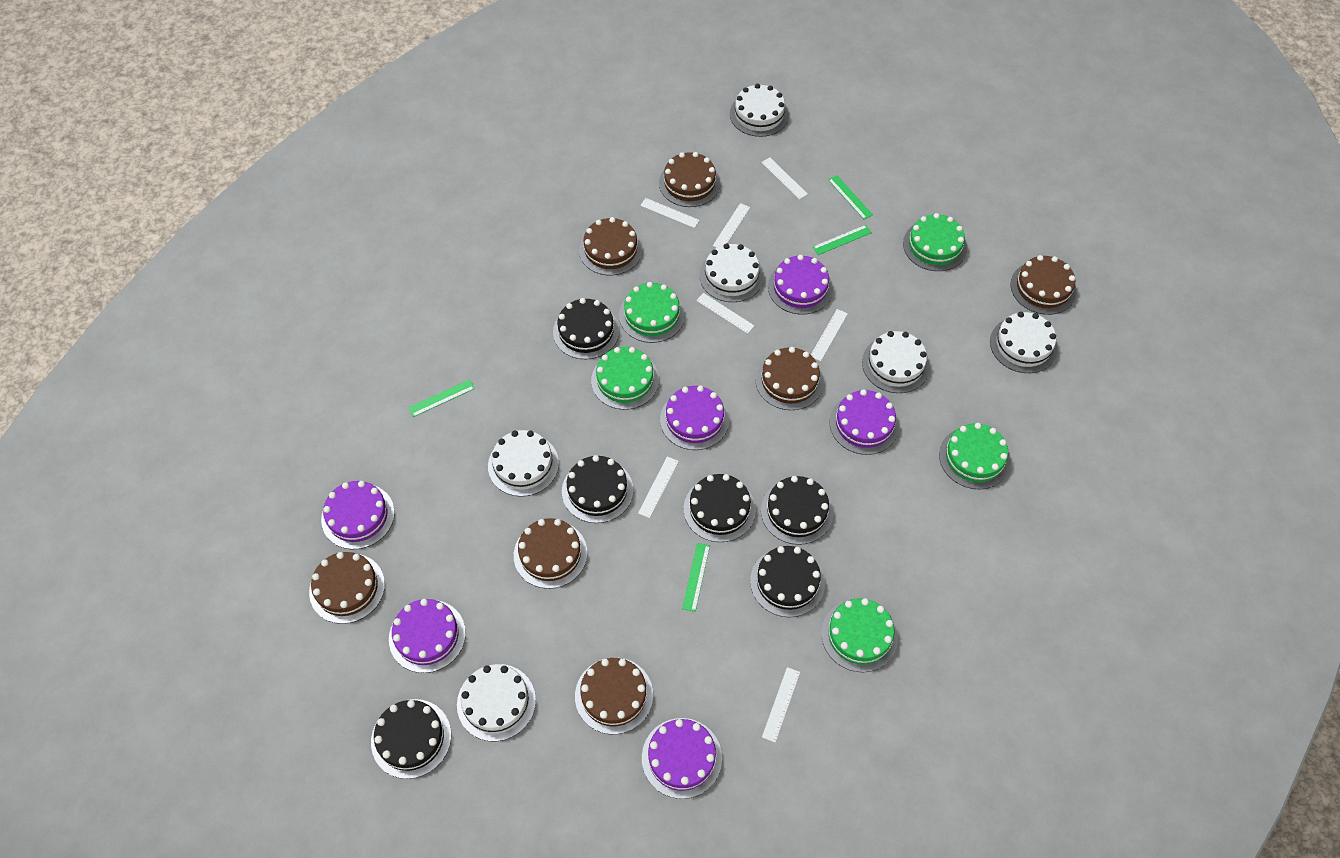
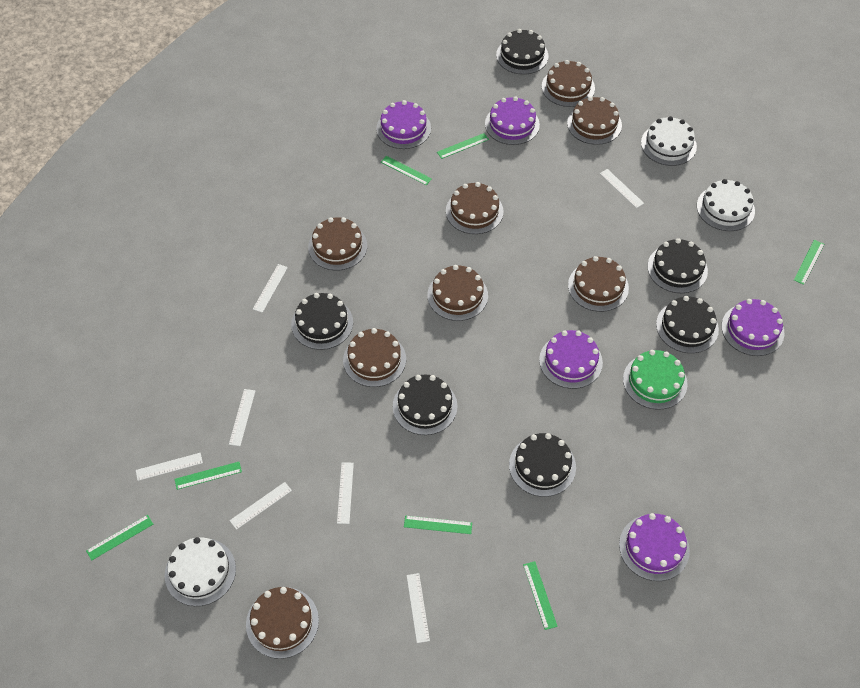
brown cake: 7 -> 8
green cake: 5 -> 1
green ruler: 4 -> 7
purple cake: 6 -> 5
white cake: 6 -> 3

